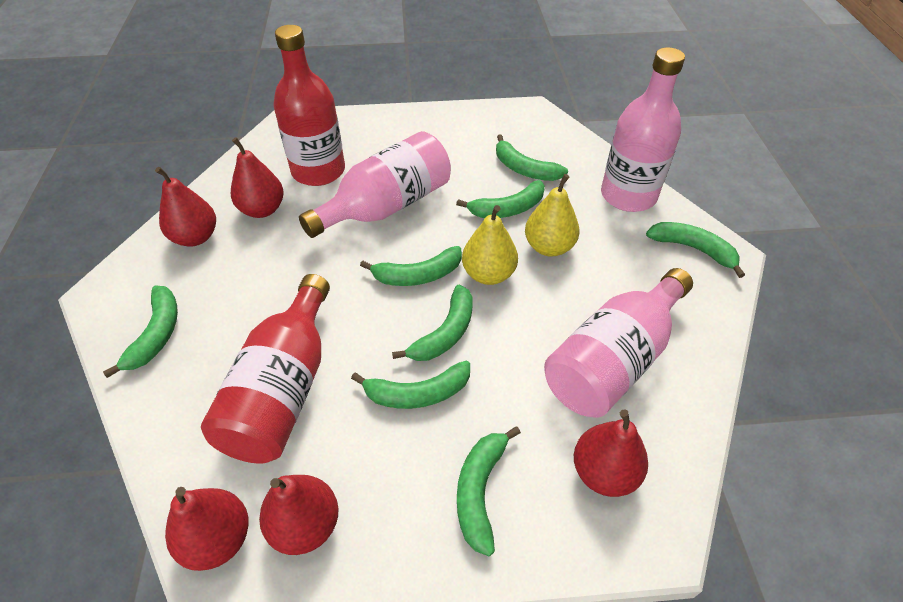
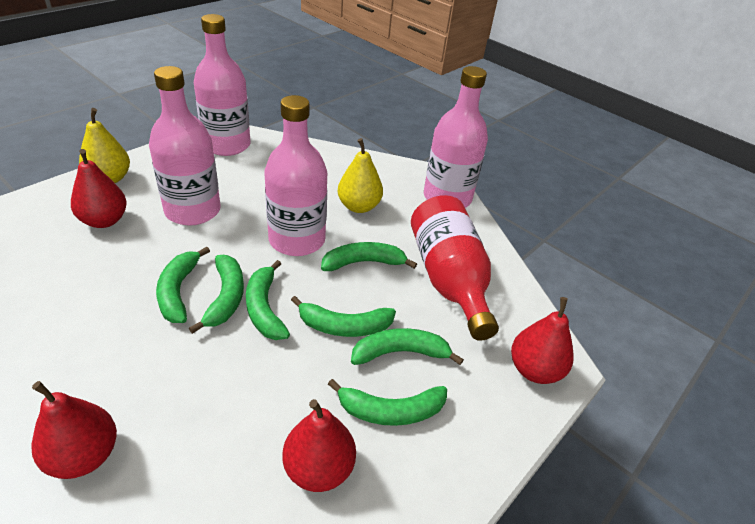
green banana: 8 -> 7
pink bottle: 3 -> 4
red bottle: 2 -> 1
red pear: 5 -> 4

